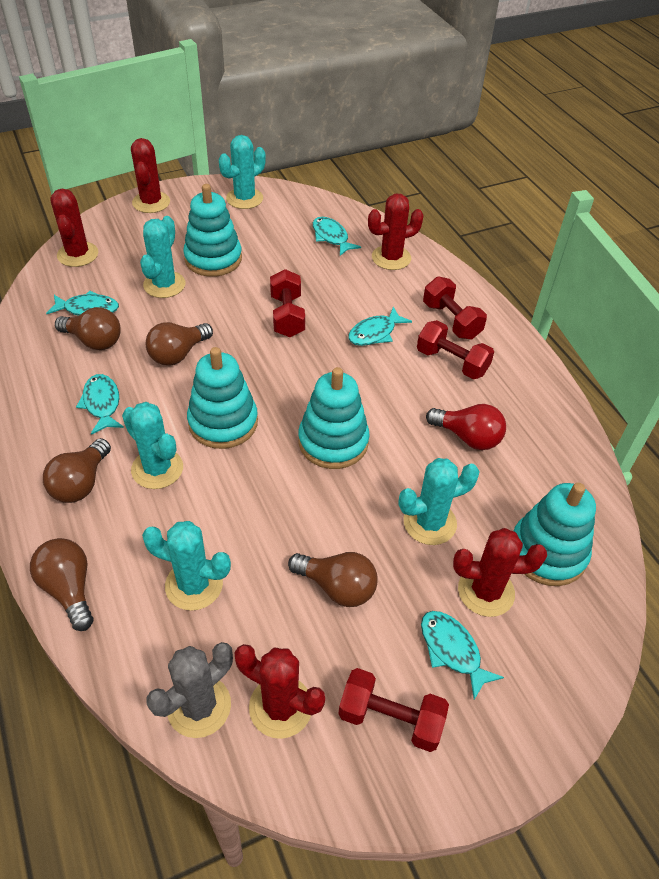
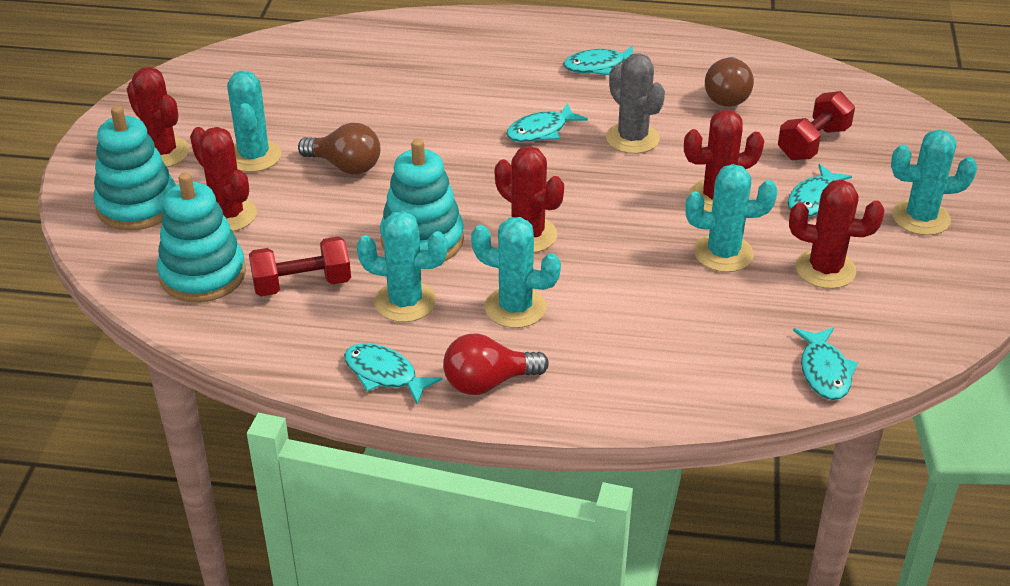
brown light bulb: 5 -> 2
red dumbbell: 4 -> 2
turquoise stacking toy: 4 -> 3

